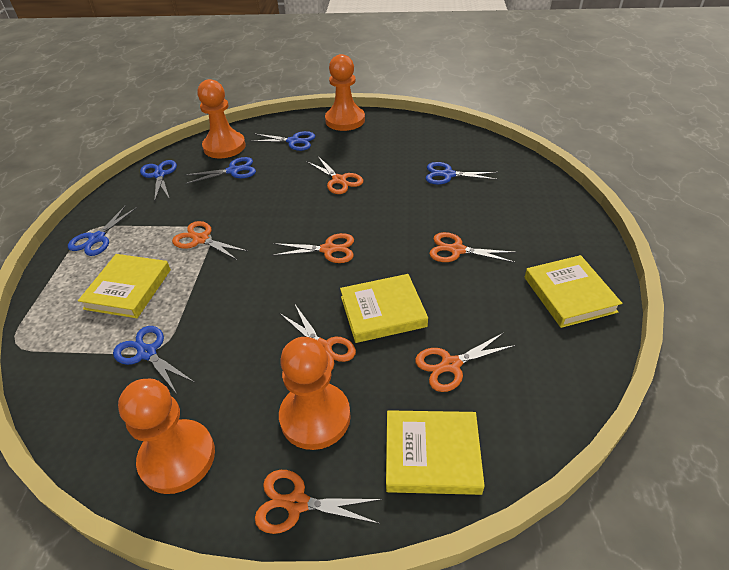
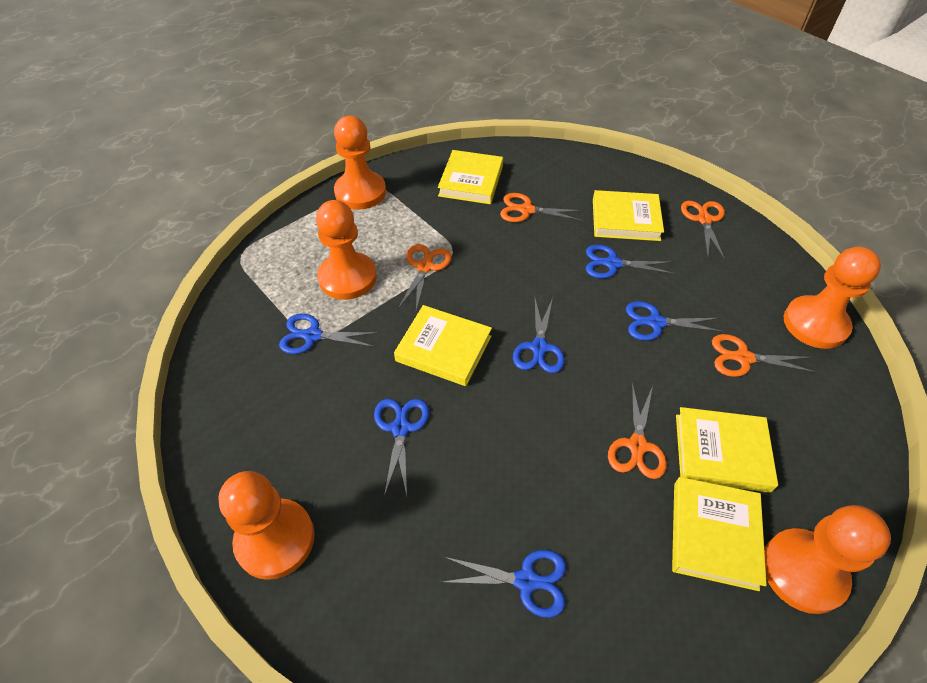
orange pawn: 4 -> 5
orange scissors: 7 -> 5
yellow book: 4 -> 5

